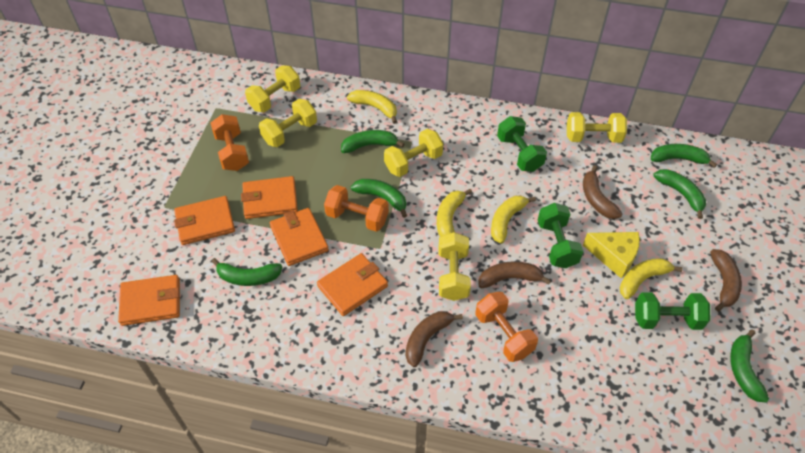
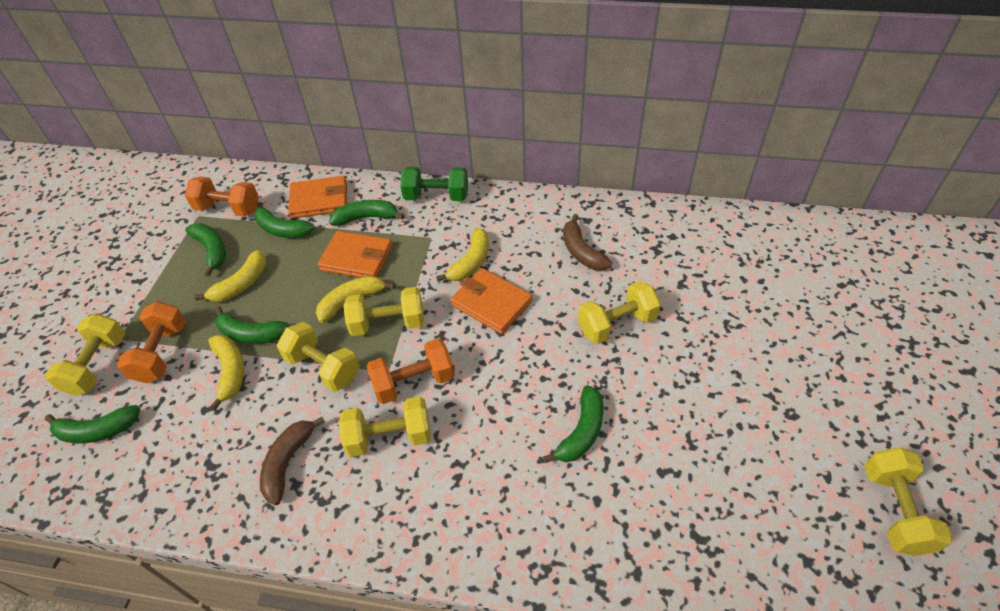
brown banana: 4 -> 2
green dumbbell: 3 -> 1
orange wallet: 5 -> 3
yellow cheese: 1 -> 0
yellow dumbbell: 5 -> 6

